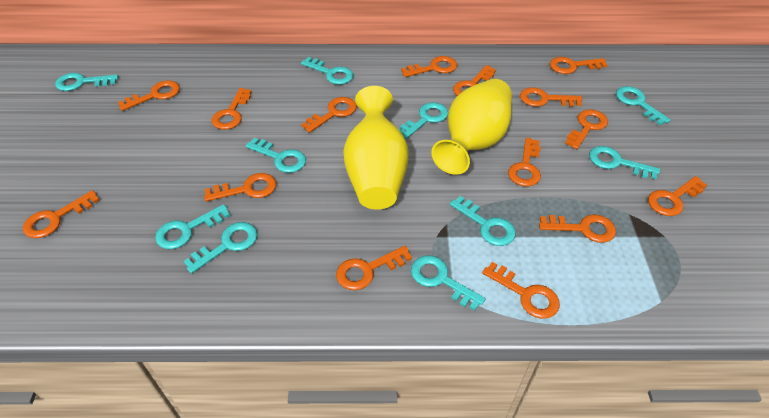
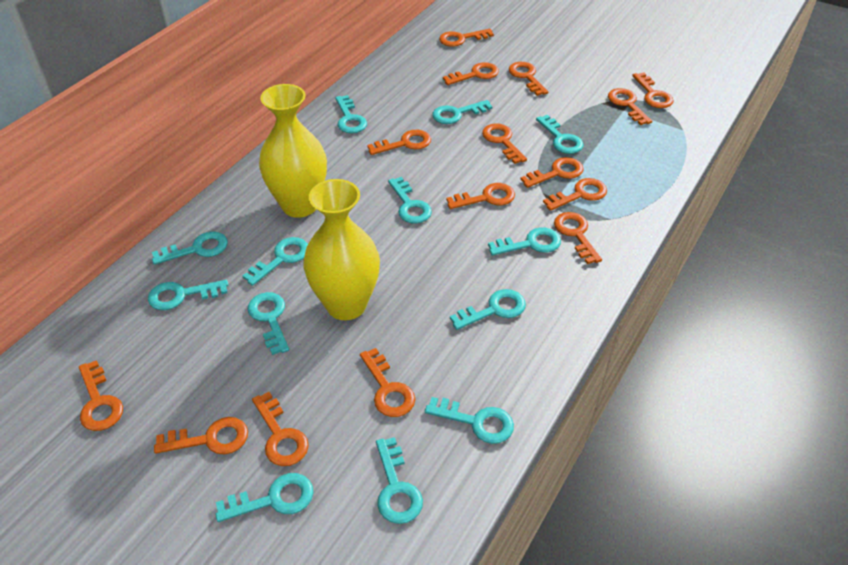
turquoise key: 10 -> 13

